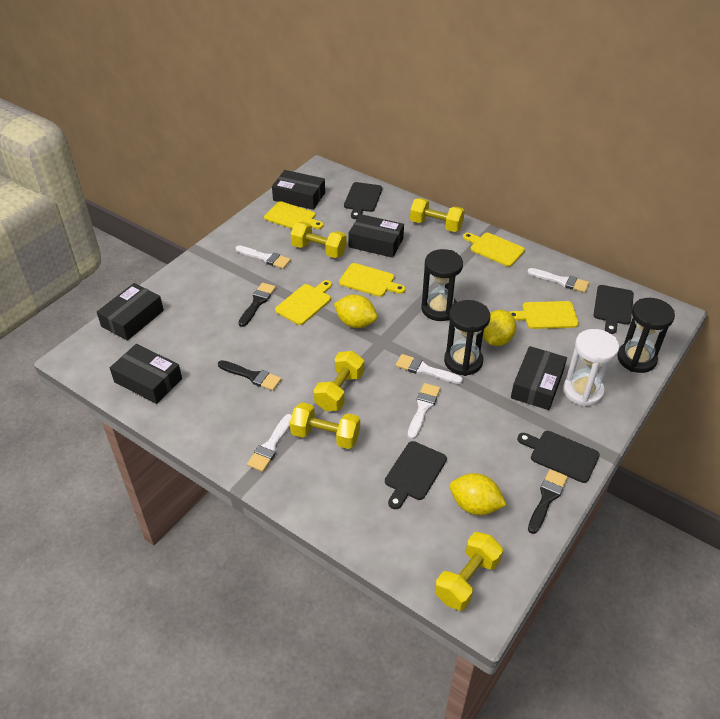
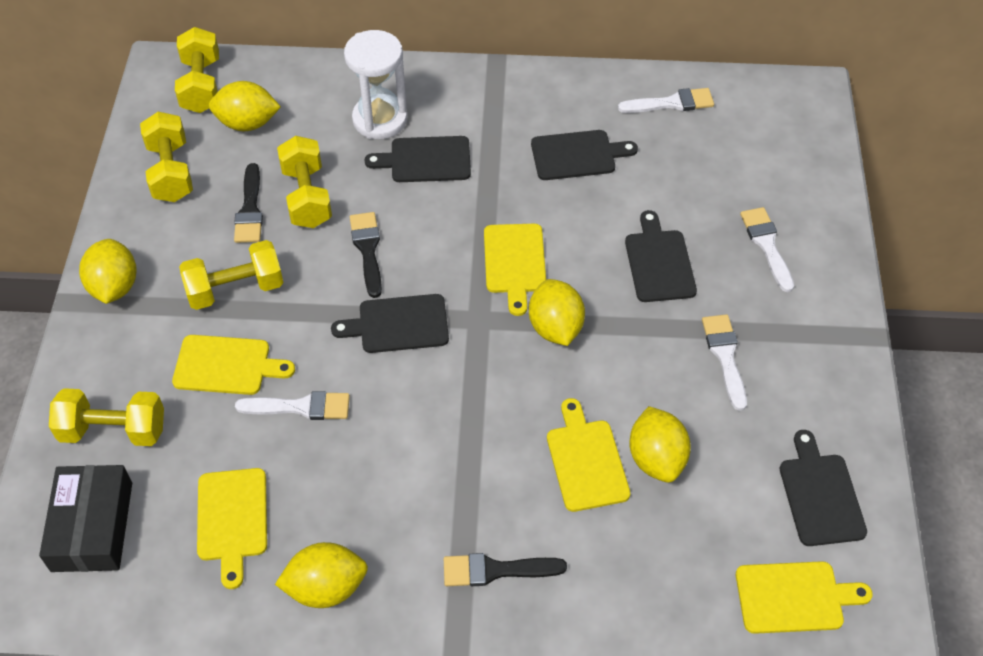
black box: 5 -> 1
black cutting board: 4 -> 5
black hourglass: 3 -> 0
white brush: 5 -> 4
yellow lemon: 3 -> 5

